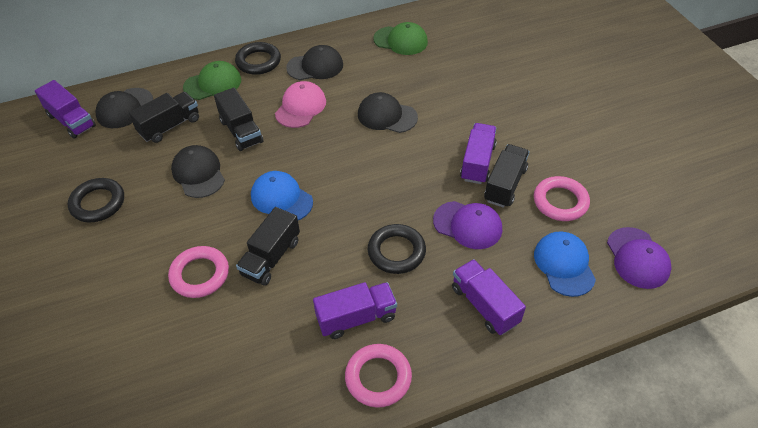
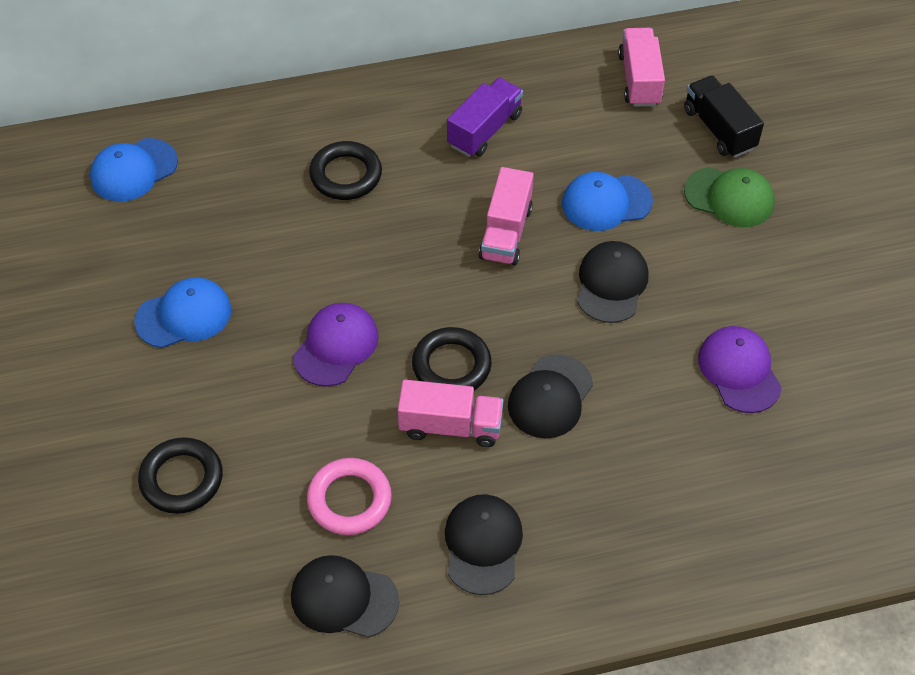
black truck: 4 -> 1
blue cap: 2 -> 3
green cap: 2 -> 1
pink cap: 1 -> 0
pink ring: 3 -> 1
pink truck: 0 -> 3
purple truck: 4 -> 1

